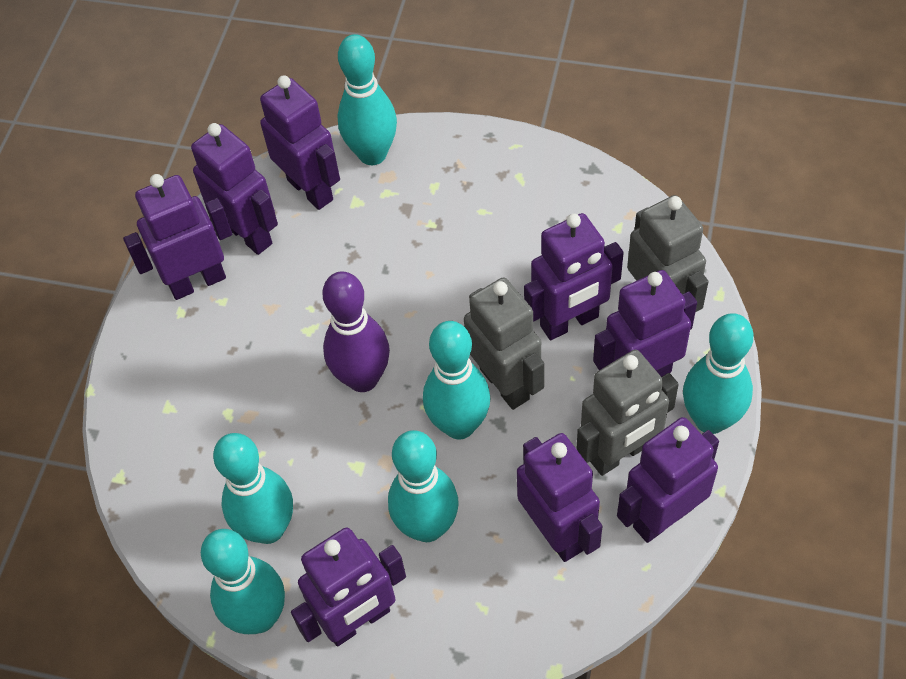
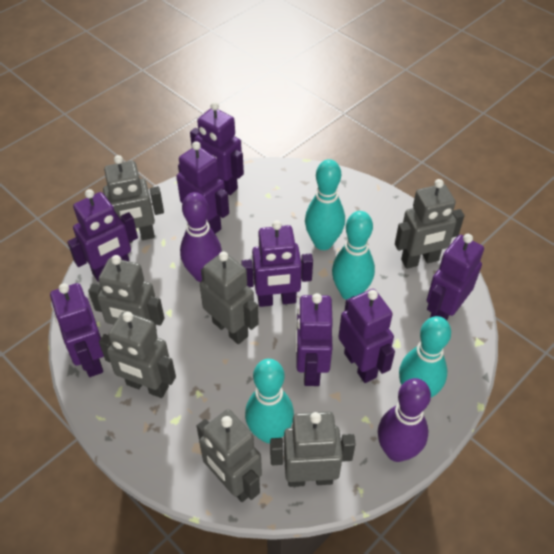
grey robot: 3 -> 7
purple bowling pin: 1 -> 2
turquoise bowling pin: 6 -> 4

